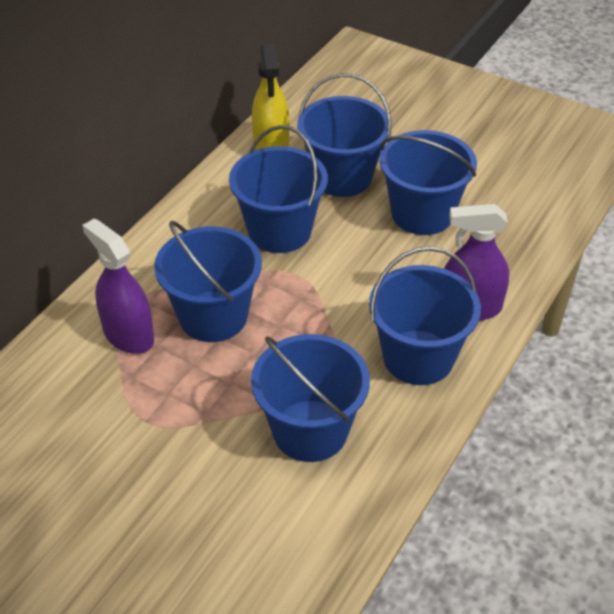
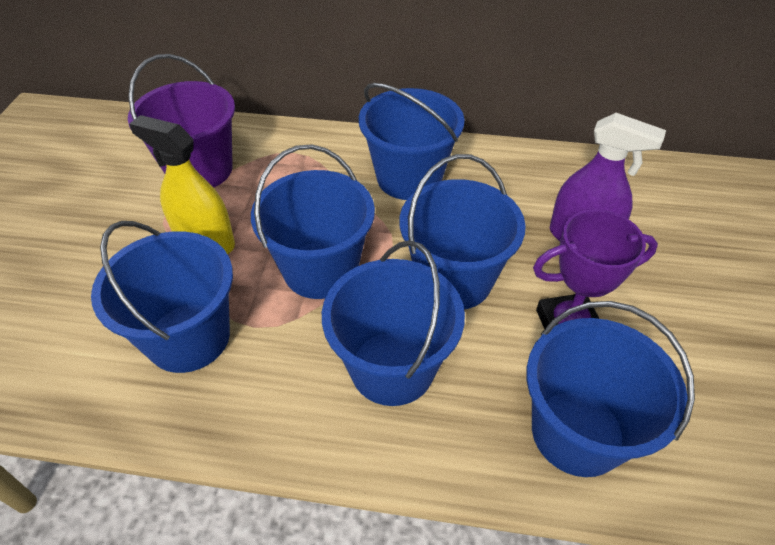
purple bucket: 0 -> 1
purple spray bottle: 2 -> 1
purple trophy: 0 -> 1

